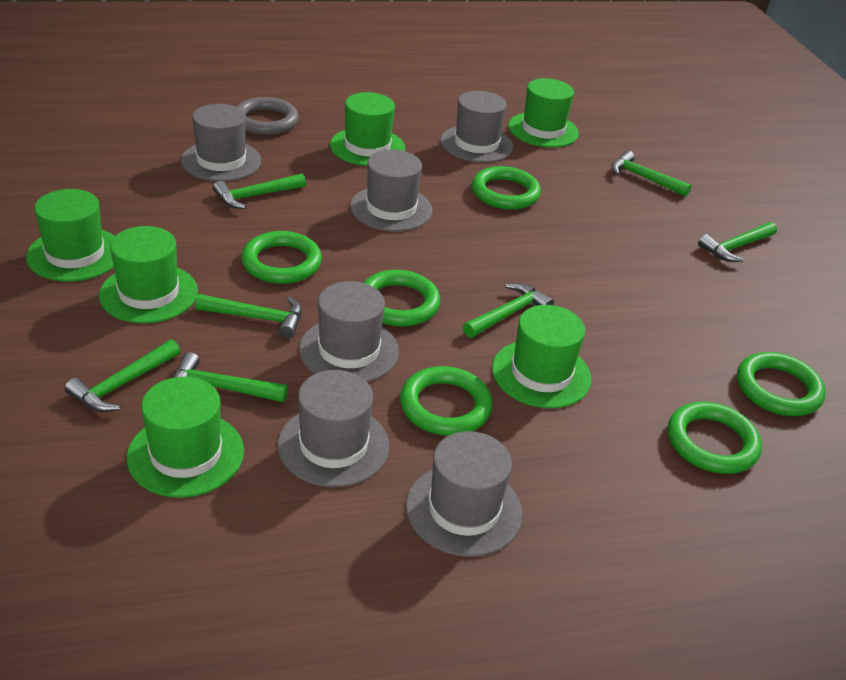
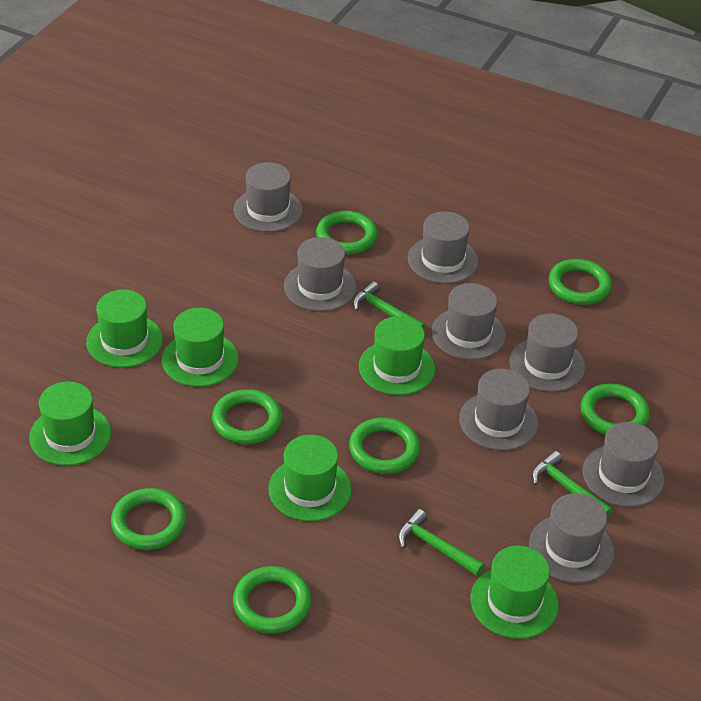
green hammer: 7 -> 3
green ring: 6 -> 7
grey hat: 6 -> 8
grey ring: 1 -> 0

